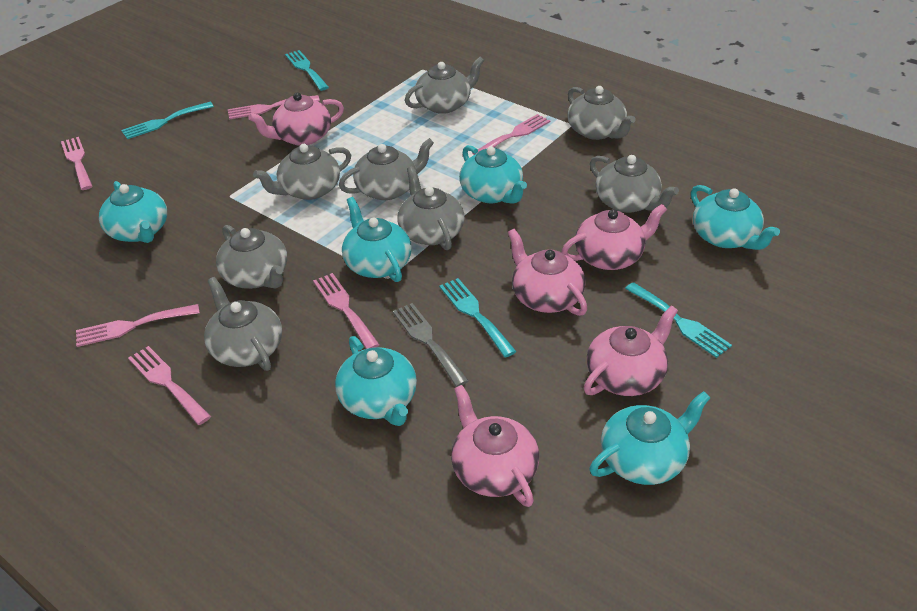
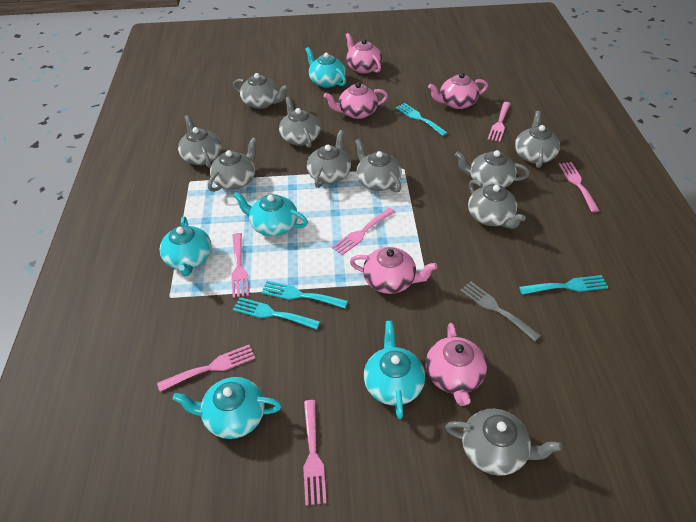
grey teapot: 8 -> 10
turquoise teapot: 6 -> 5

